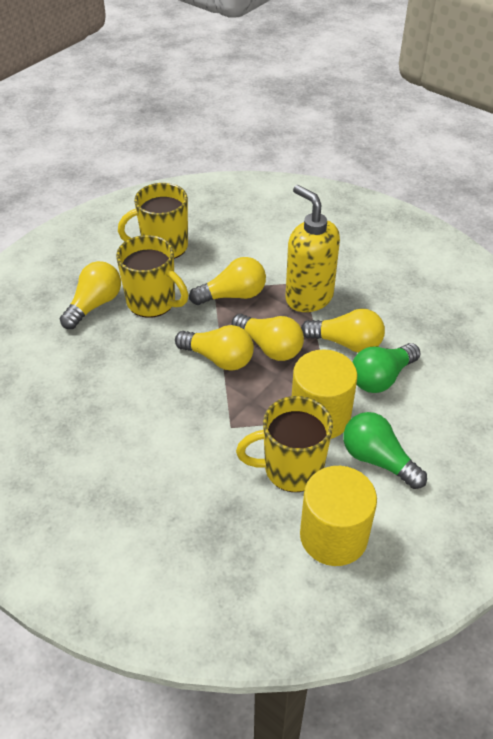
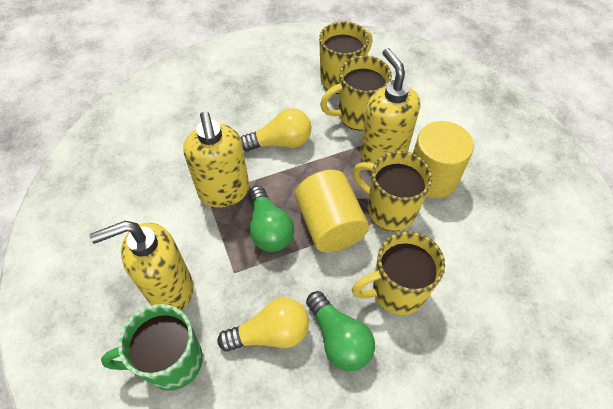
green mug: 0 -> 1
yellow light bulb: 5 -> 2
yellow mug: 3 -> 4
yellow soap dispenser: 1 -> 3

